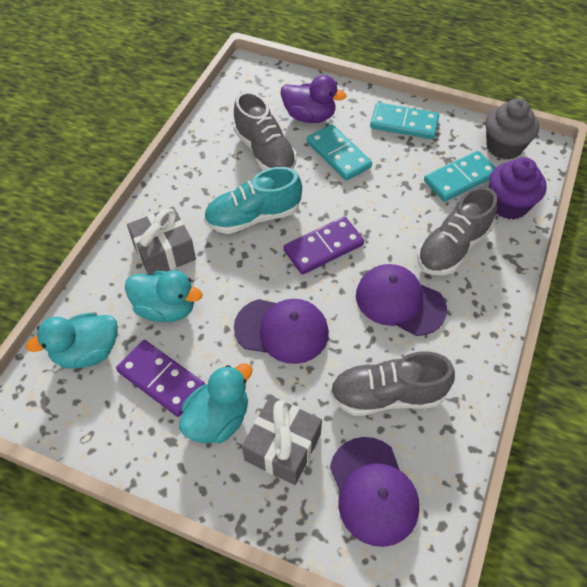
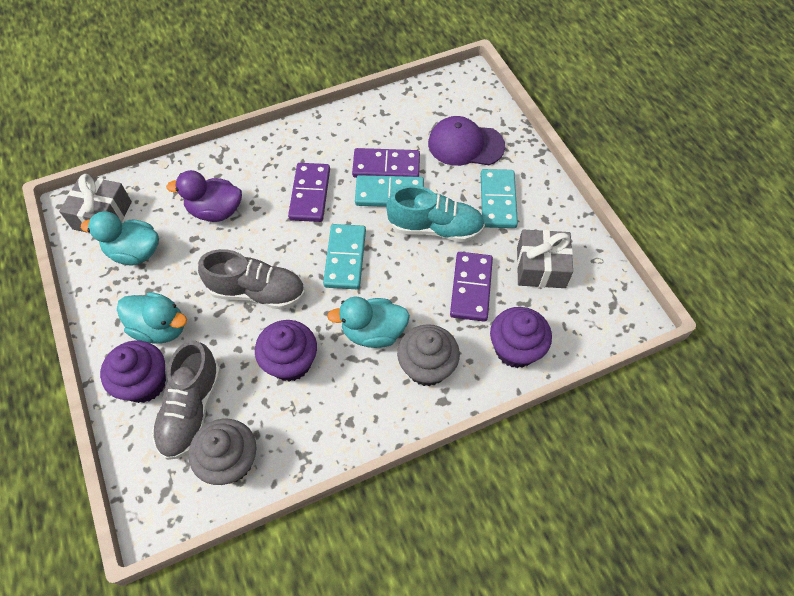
grey cupcake: 1 -> 2
grey shoe: 3 -> 2
purple cap: 3 -> 1
purple cupcake: 1 -> 3
purple domino: 2 -> 3

